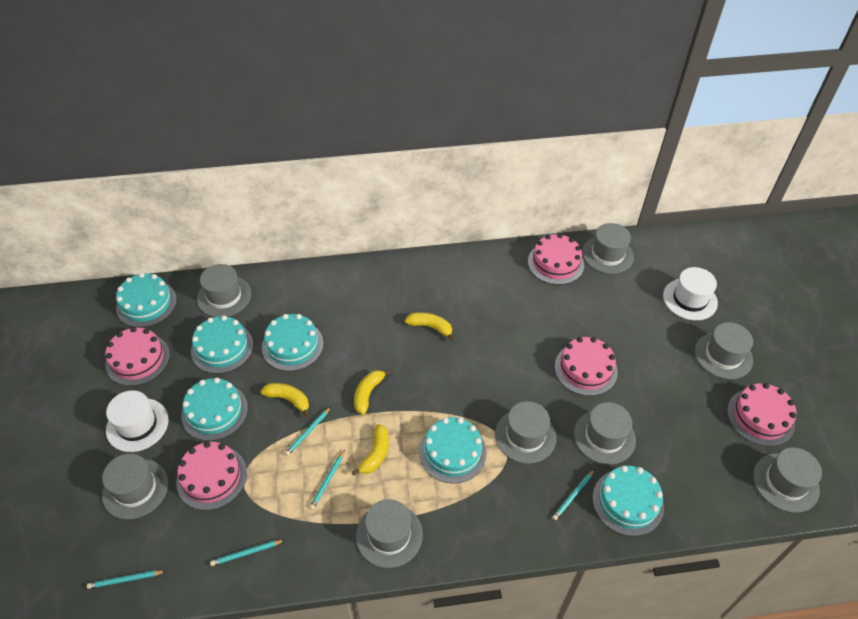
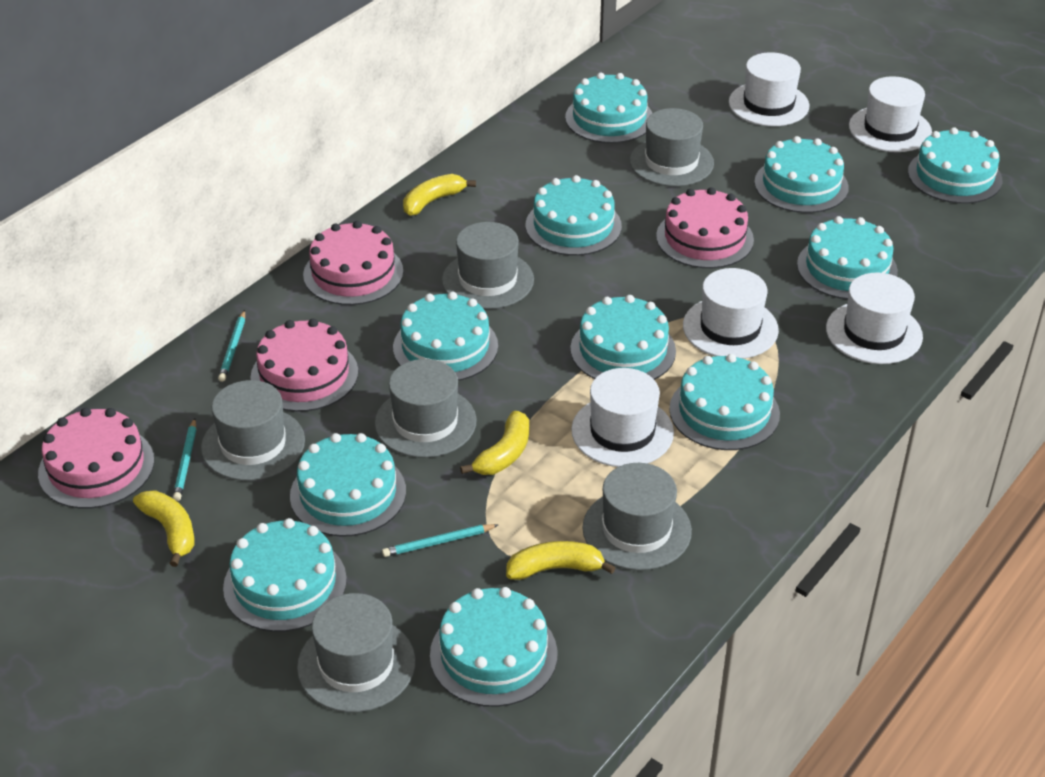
grey hat: 8 -> 6
pink cake: 5 -> 4
turquoise cake: 6 -> 11
turquoise pencil: 5 -> 3
white hat: 2 -> 5

